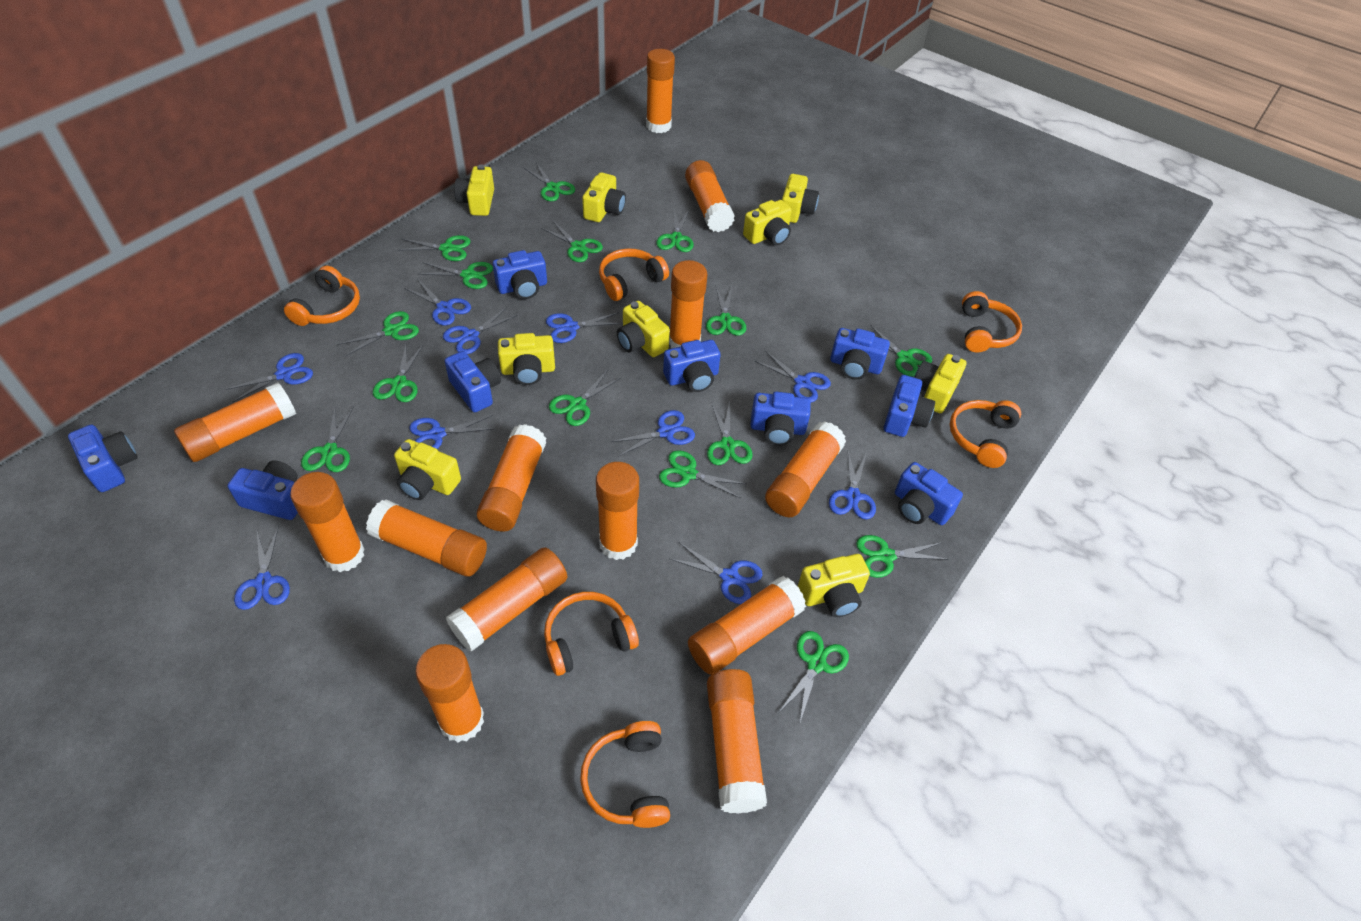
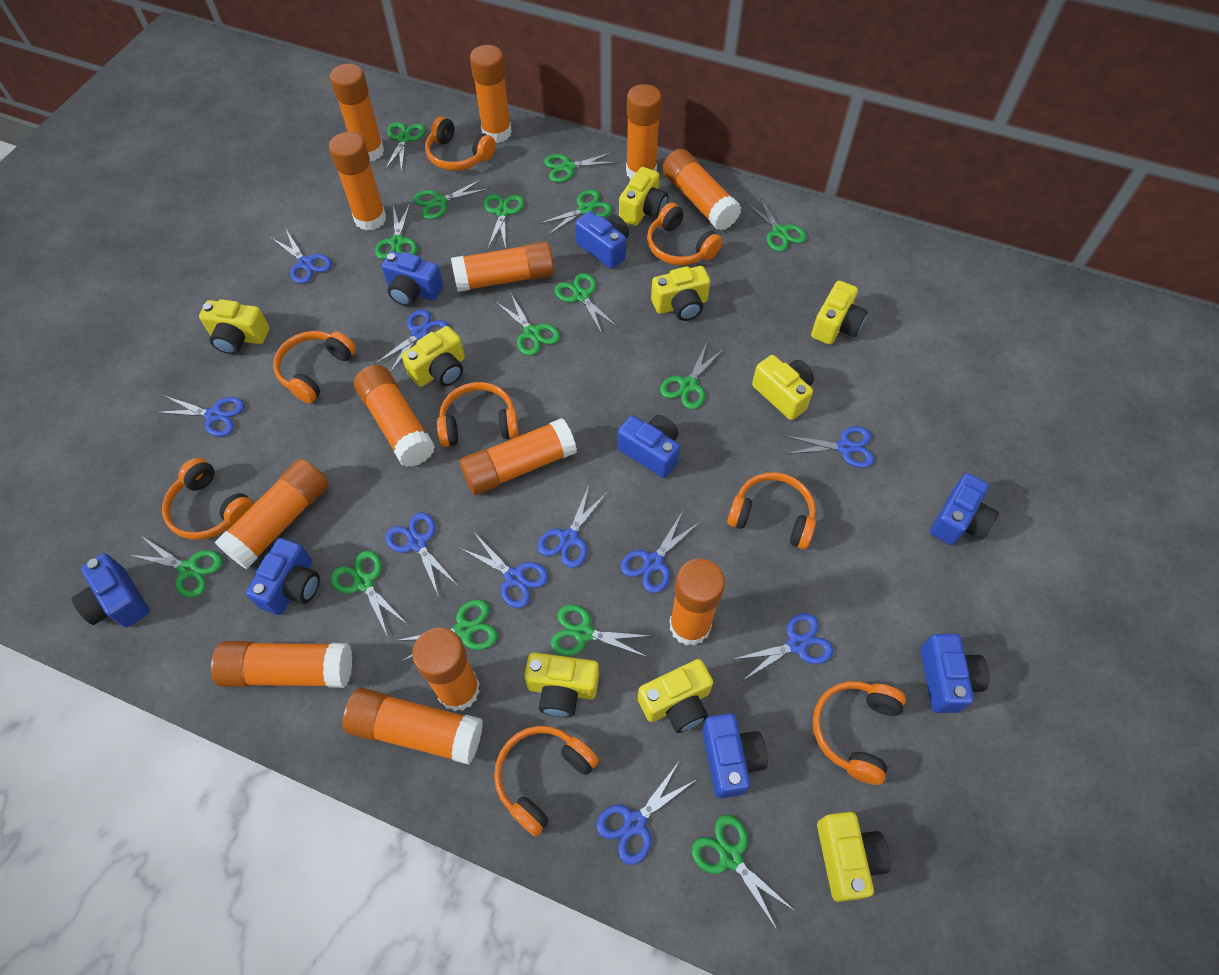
blue camera: 9 -> 8
orange headphones: 6 -> 8

